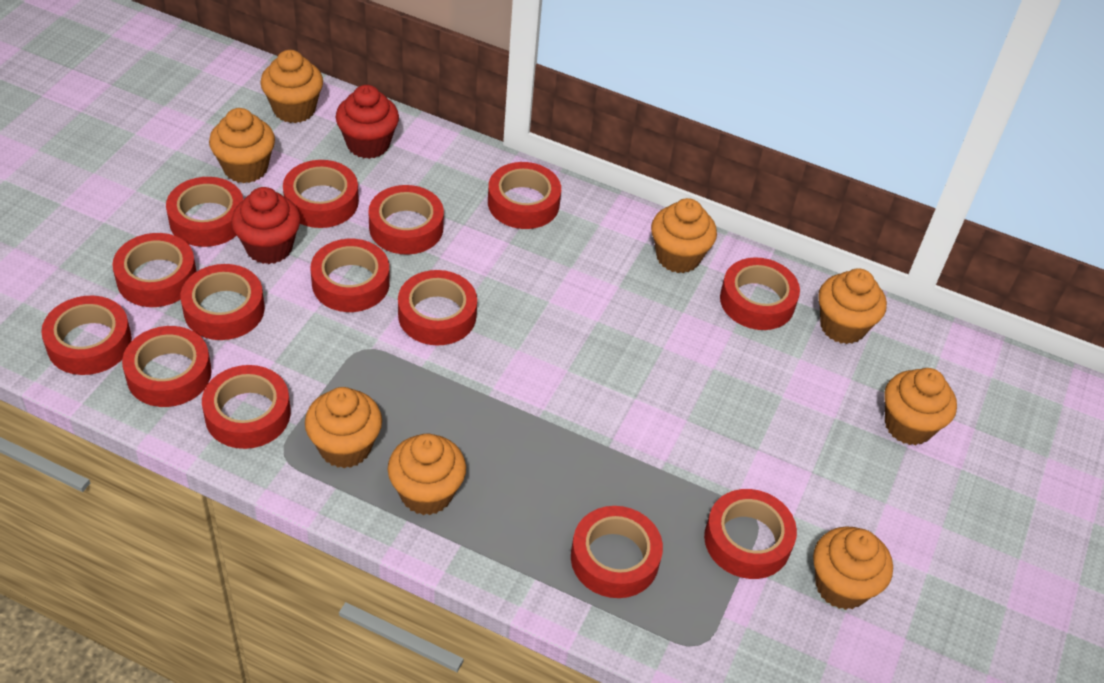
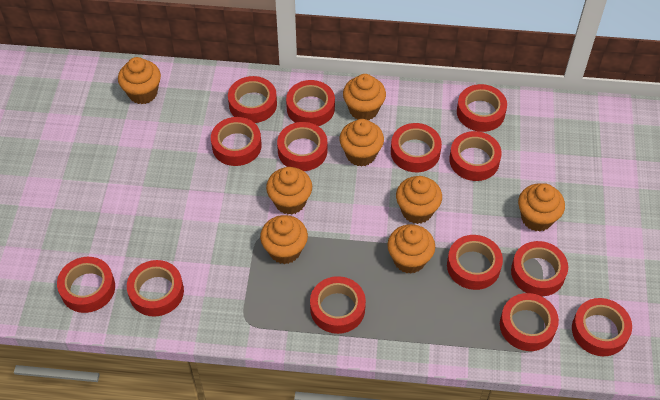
red cupcake: 2 -> 0

